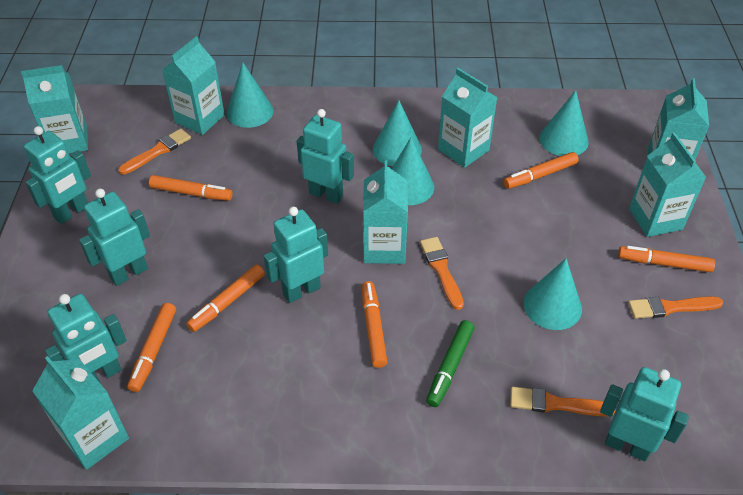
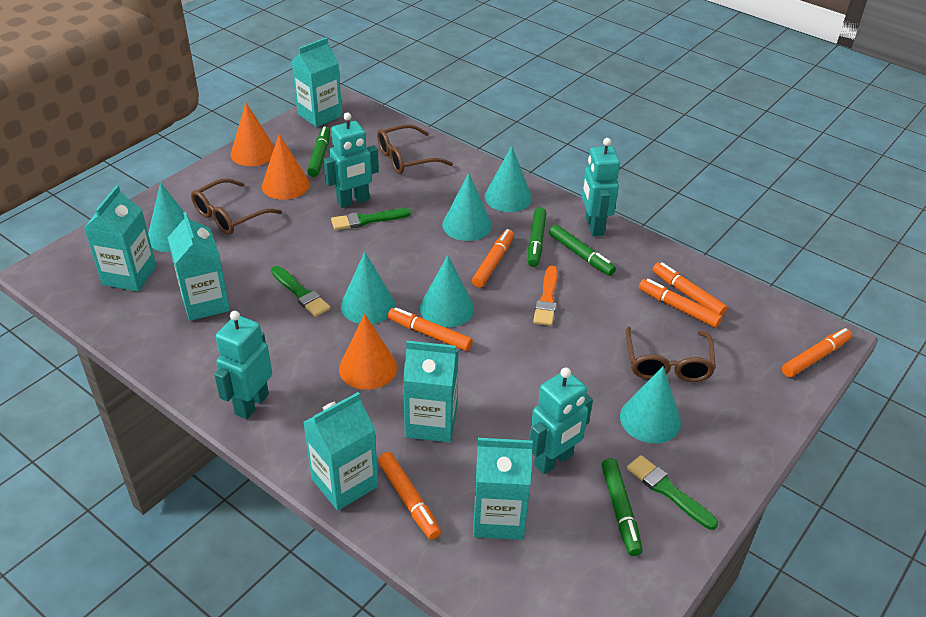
brown glasses: 0 -> 3
green brush: 0 -> 3
green marker: 1 -> 4
orange brush: 4 -> 1
orange cone: 0 -> 3
turquoise carton: 7 -> 6
turquoise cone: 5 -> 6
turquoise robot: 6 -> 4

